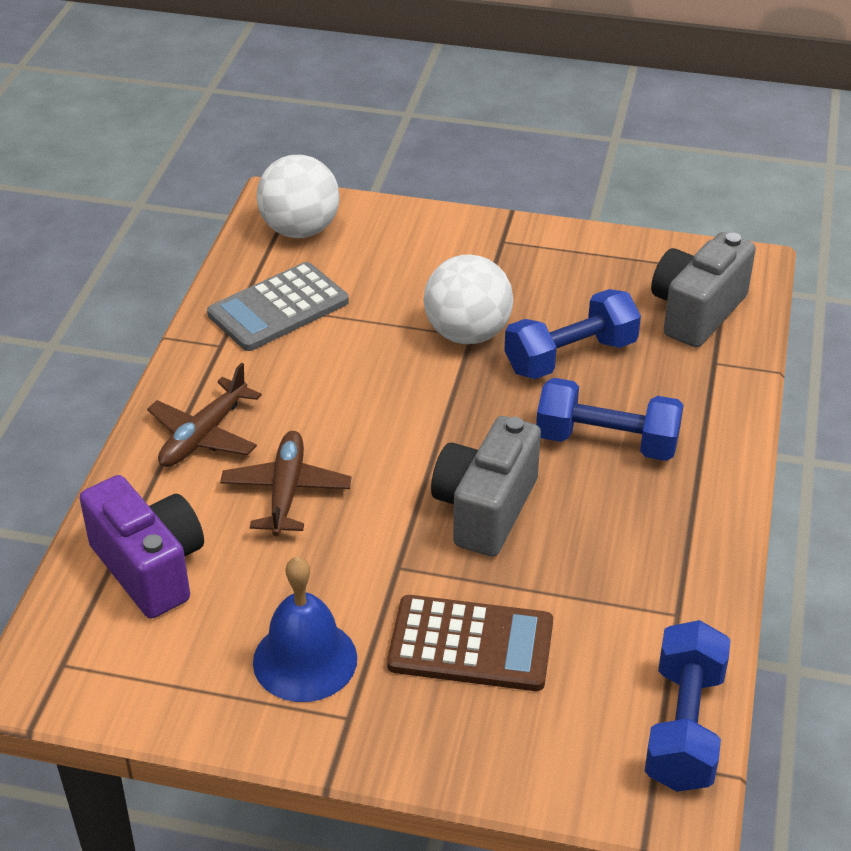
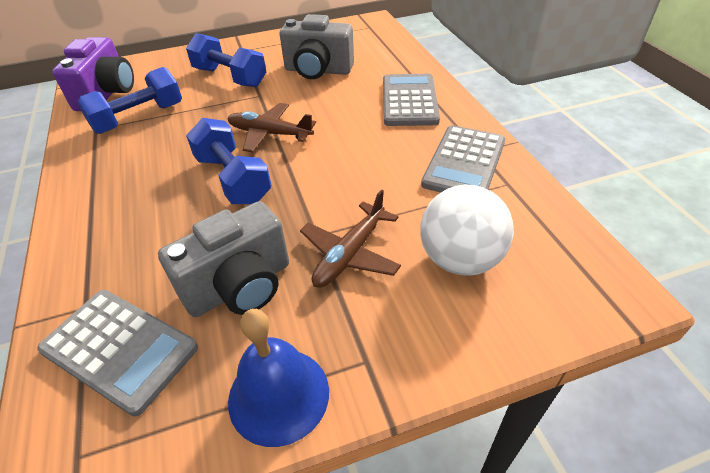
brown calculator: 1 -> 0
grey calculator: 1 -> 3
white ball: 2 -> 1

